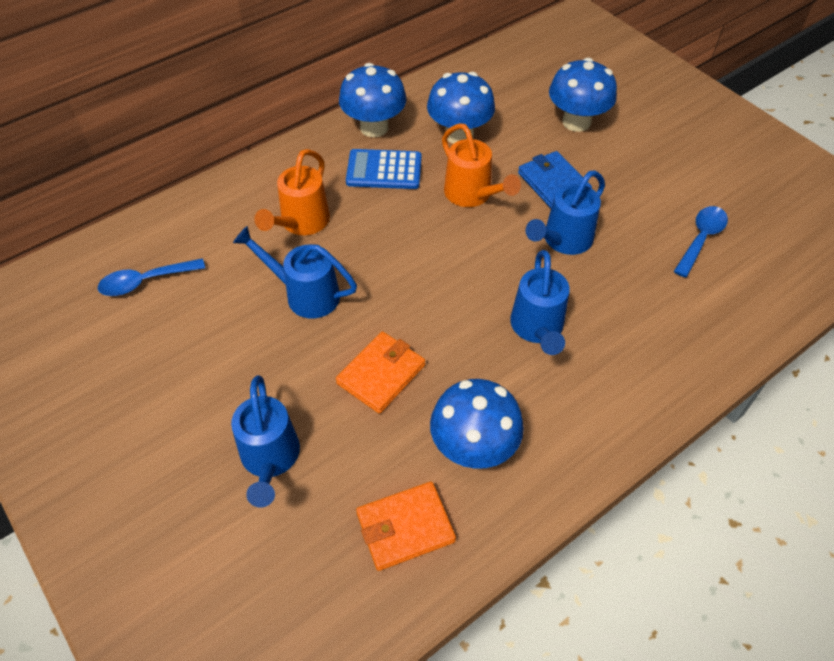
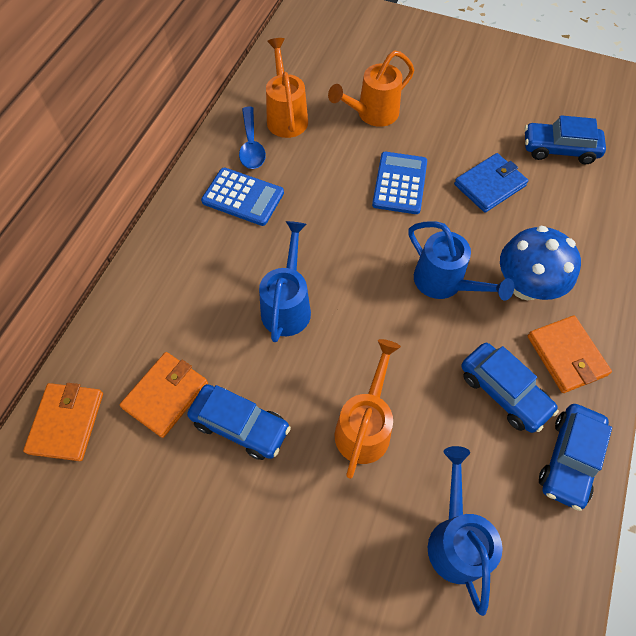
blue calculator: 1 -> 2
blue car: 0 -> 4
blue mushroom: 4 -> 1
blue spoon: 2 -> 1
blue watering can: 4 -> 3
orange wallet: 2 -> 3
orange watering can: 2 -> 3

